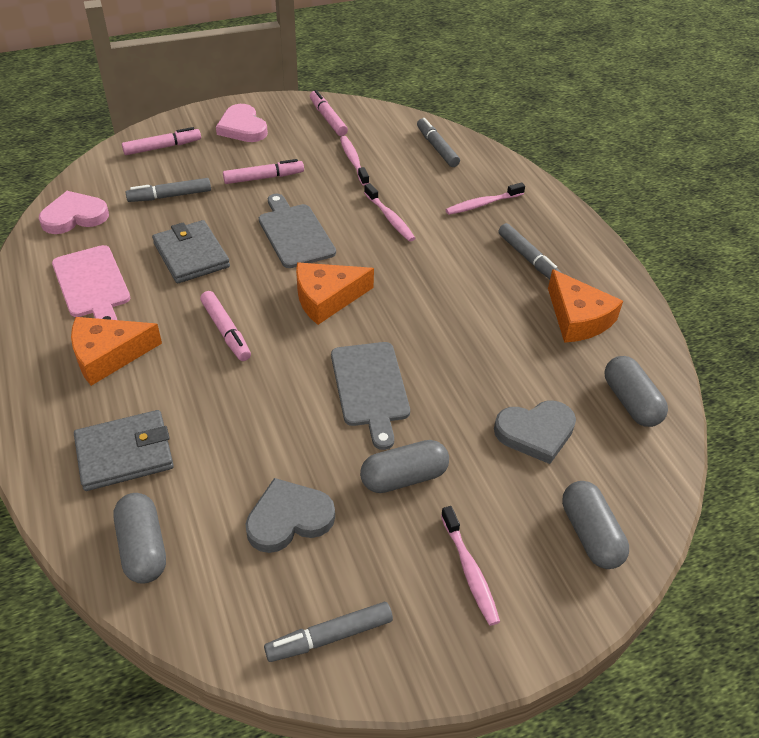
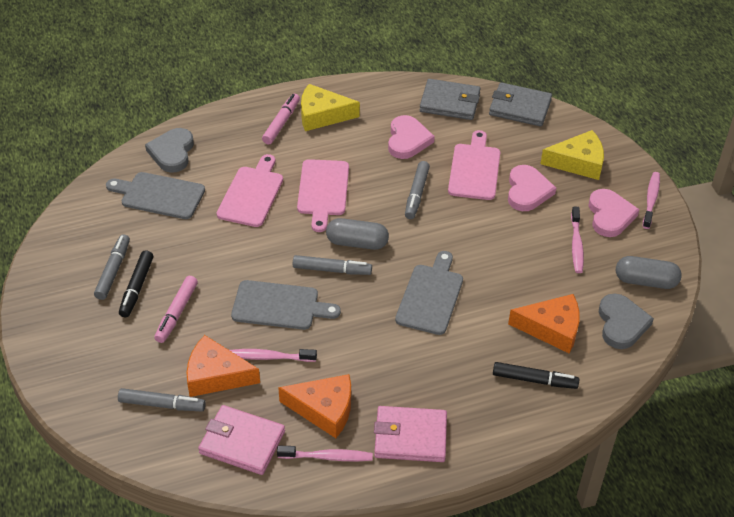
black marker: 0 -> 2
grey capsule: 4 -> 2
grey cutting board: 2 -> 3
pink cutting board: 1 -> 3
pink heart: 2 -> 3
pink marker: 4 -> 2
pink wallet: 0 -> 2
yellow cheese: 0 -> 2

